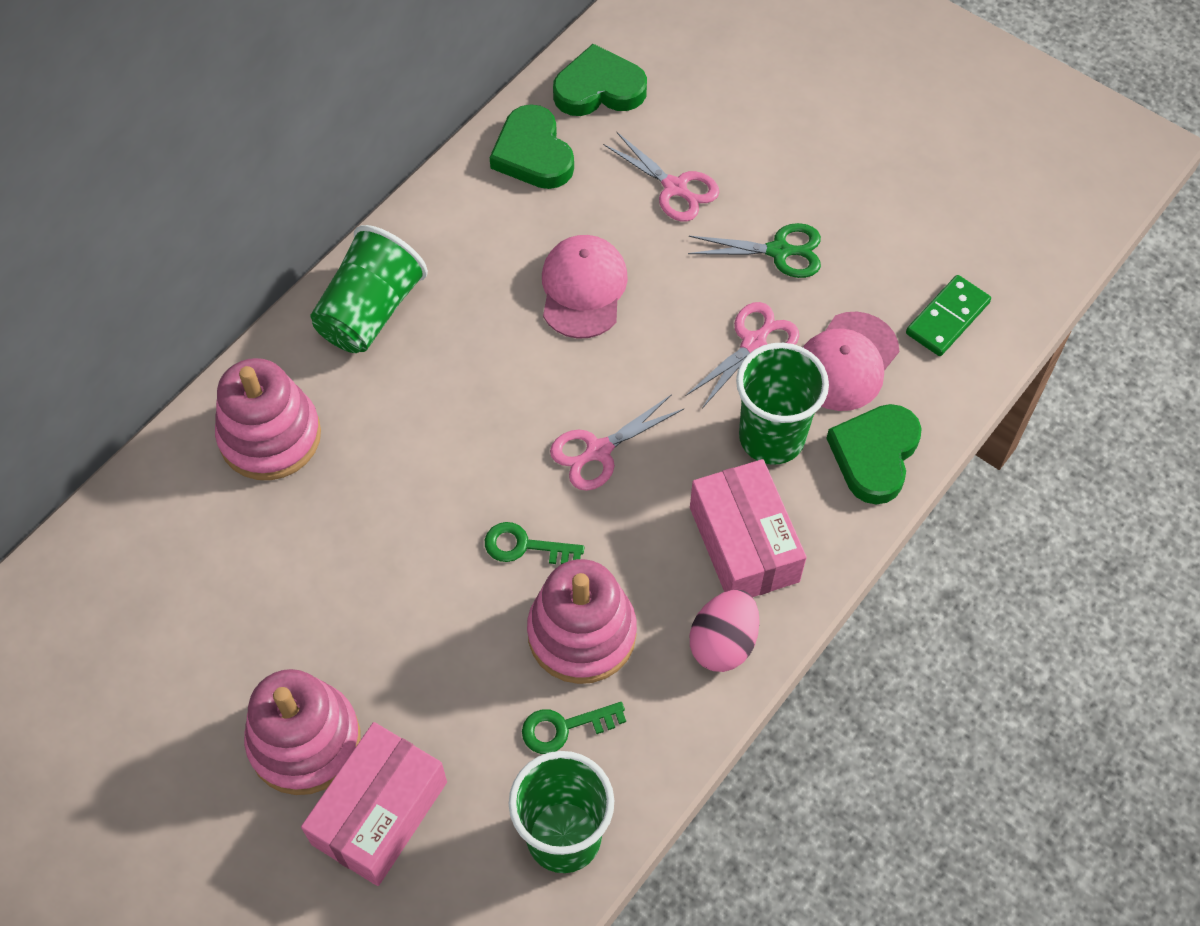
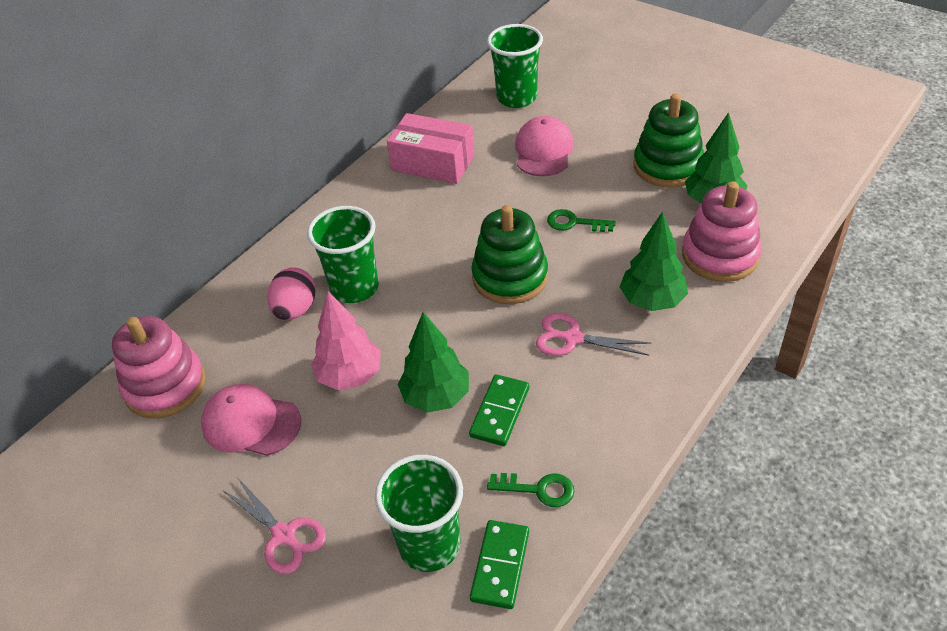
green domino: 1 -> 2
green heart: 3 -> 0
green scissors: 1 -> 0
green stacking toy: 0 -> 2
green tree: 0 -> 3
pink box: 2 -> 1
pink scissors: 3 -> 2
pink stacking toy: 3 -> 2
pink tree: 0 -> 1

